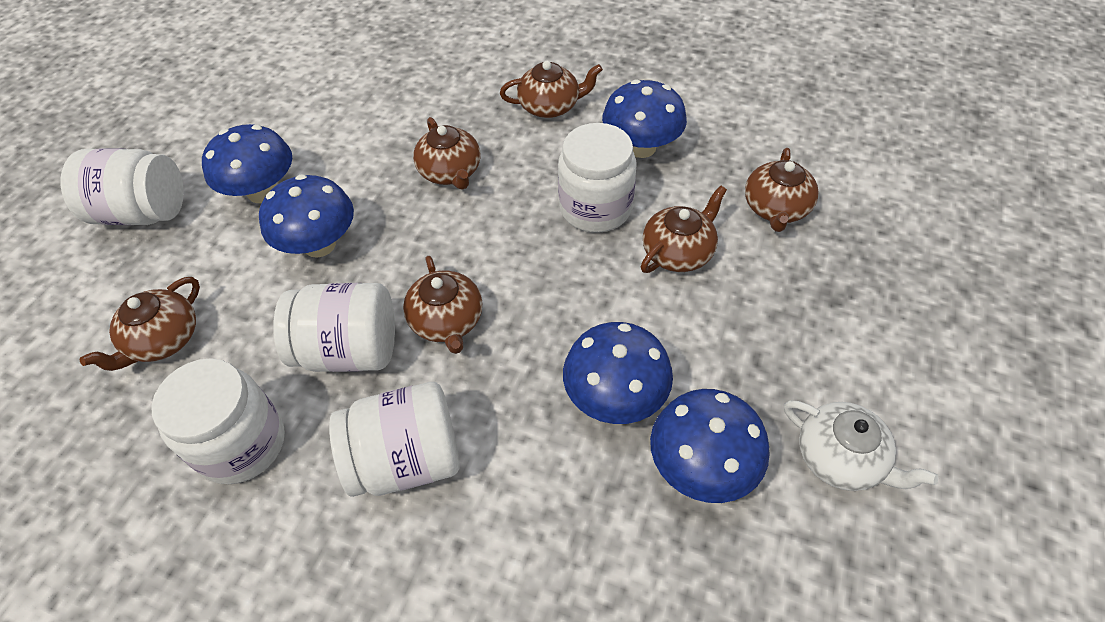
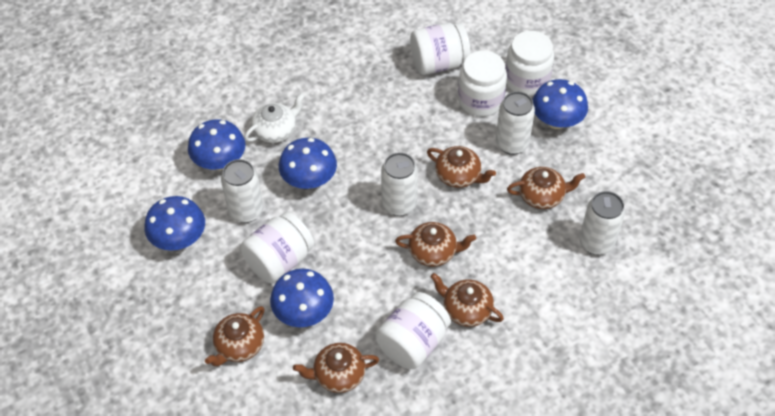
white can: 0 -> 4

